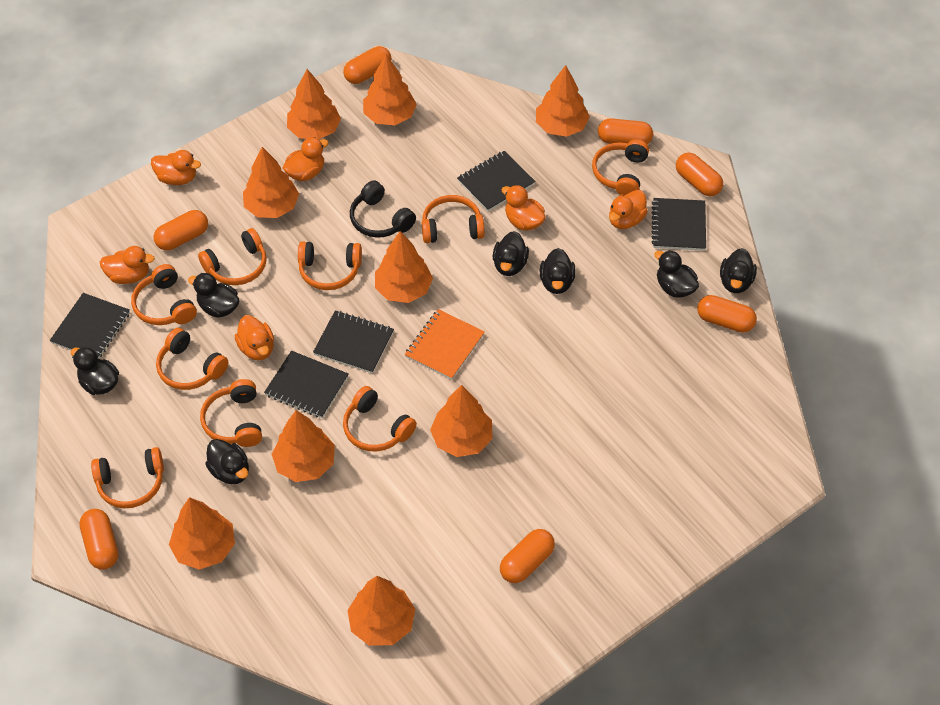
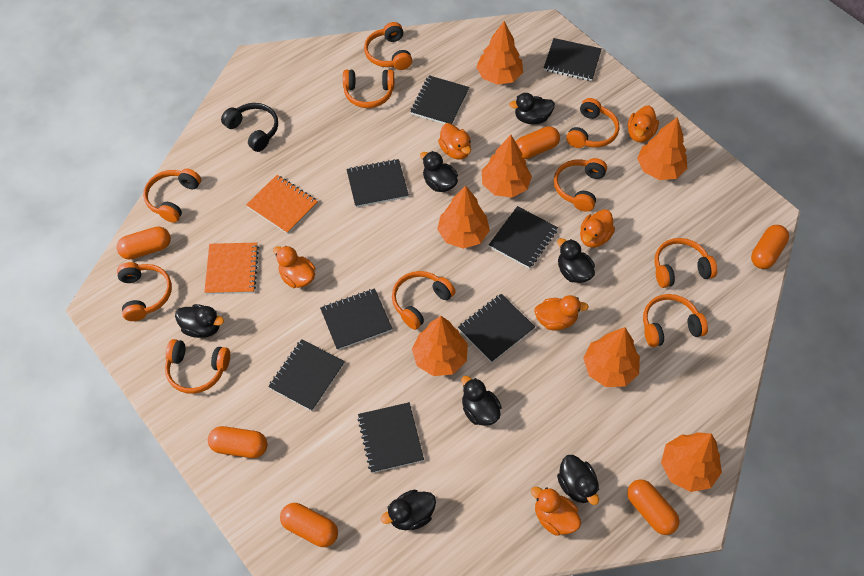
black notebook: 5 -> 8
orange capsule: 7 -> 6
orange headphones: 9 -> 10
orange notebook: 1 -> 2
orange tree: 9 -> 7

